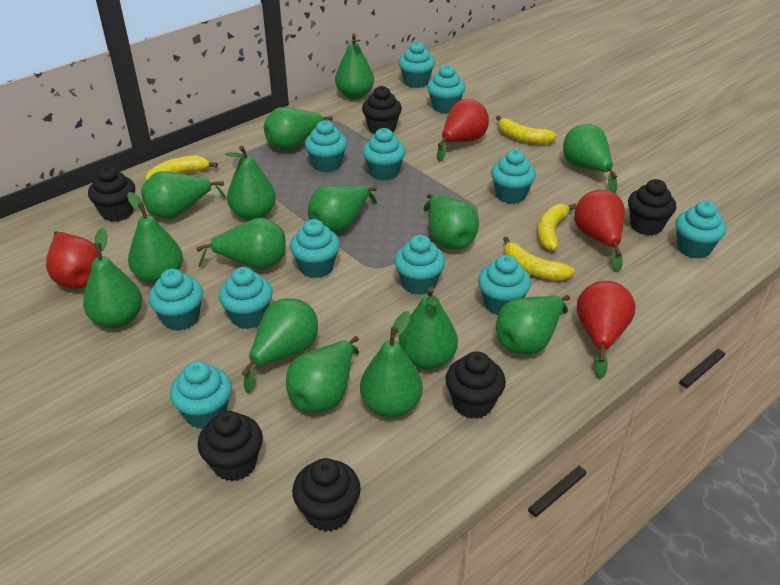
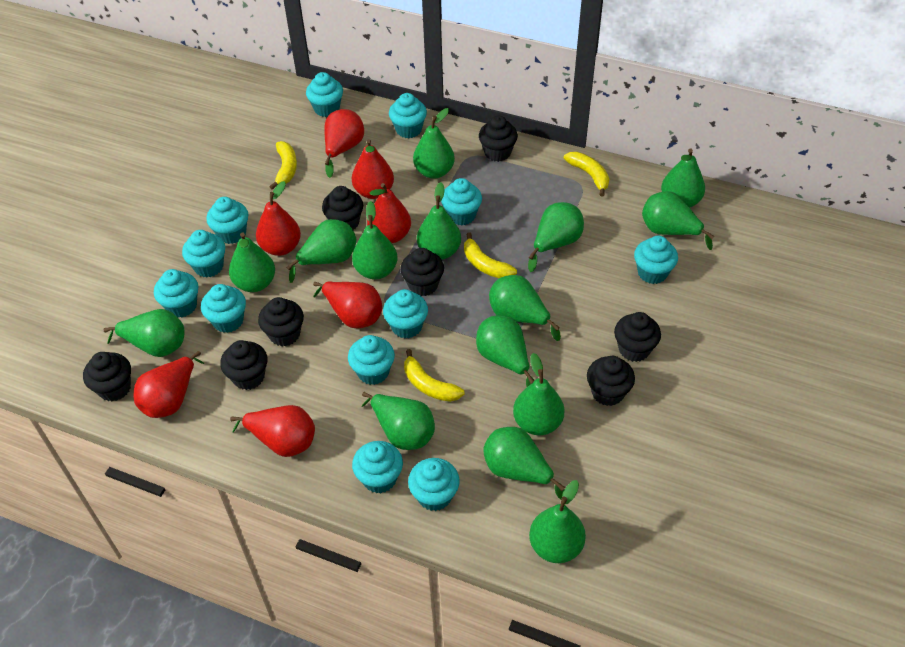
black cupcake: 6 -> 8
red pear: 4 -> 7

